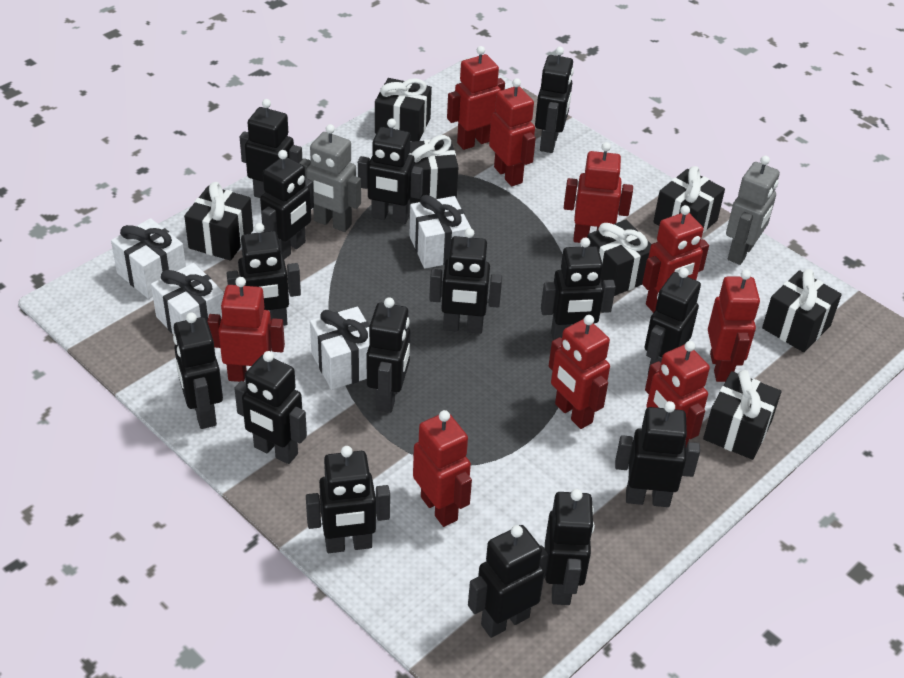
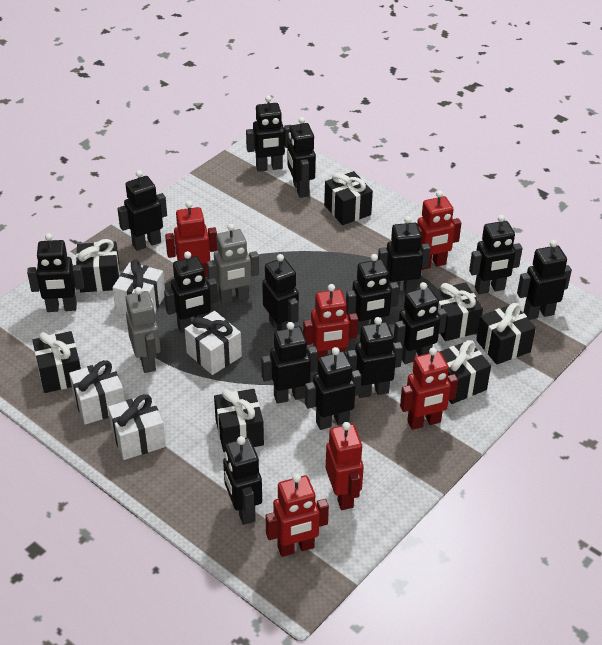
red robot: 9 -> 6

